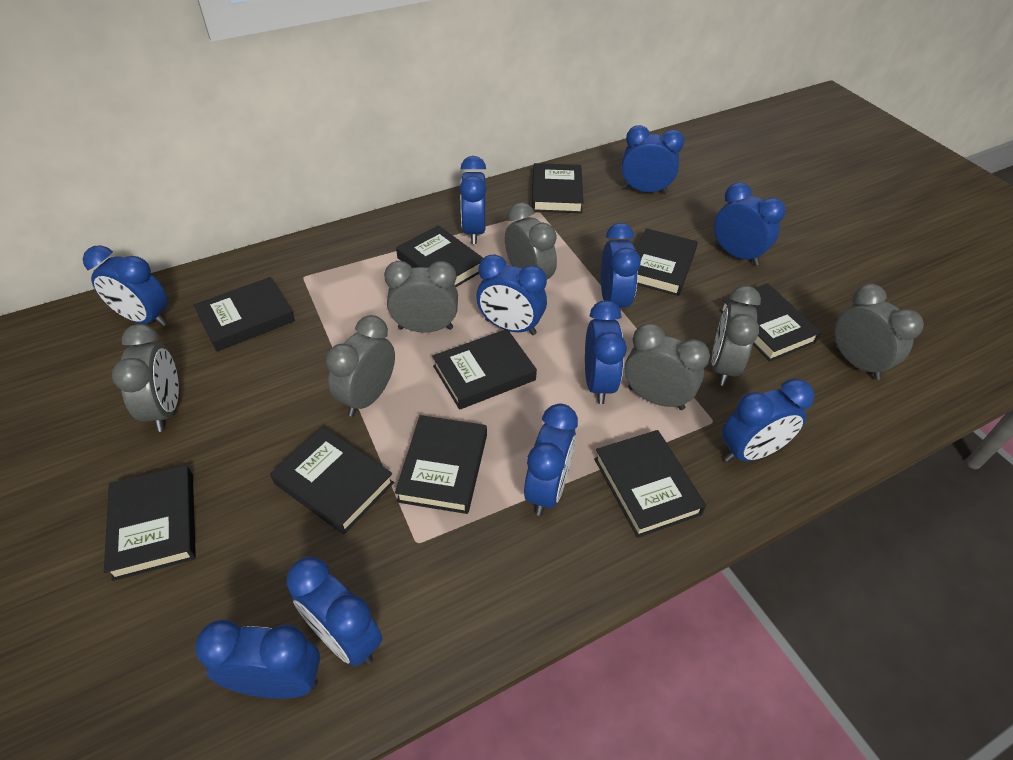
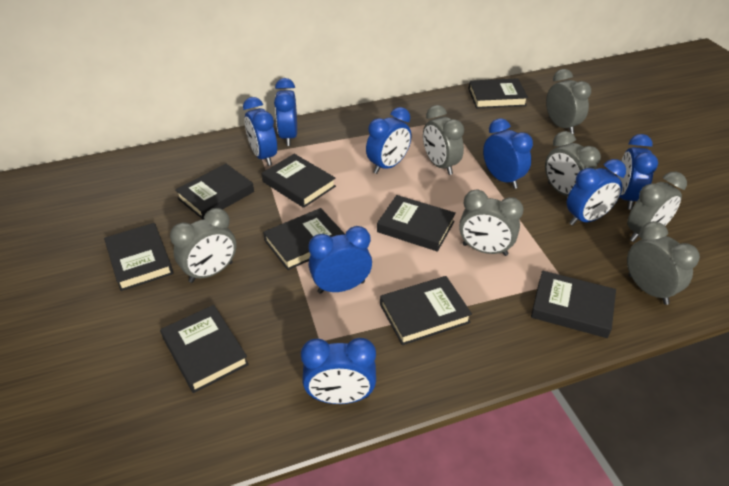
black book: 10 -> 9
blue clock: 11 -> 8

